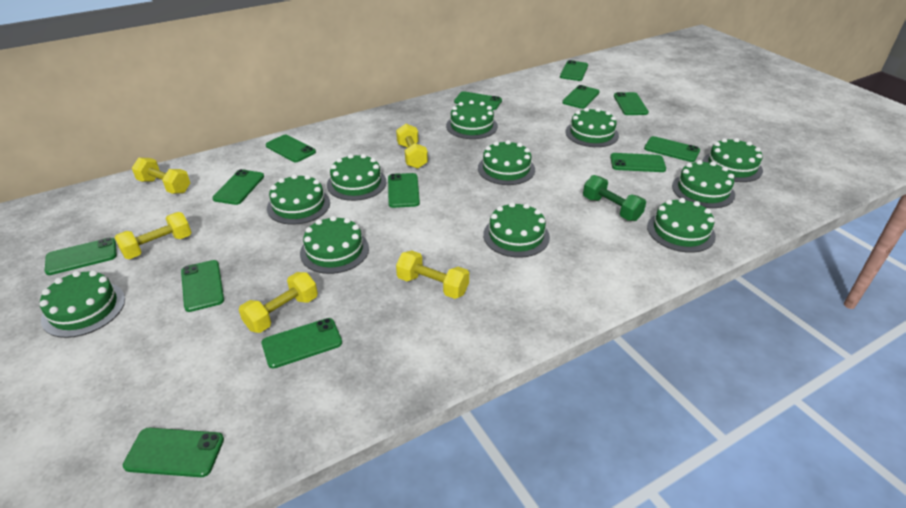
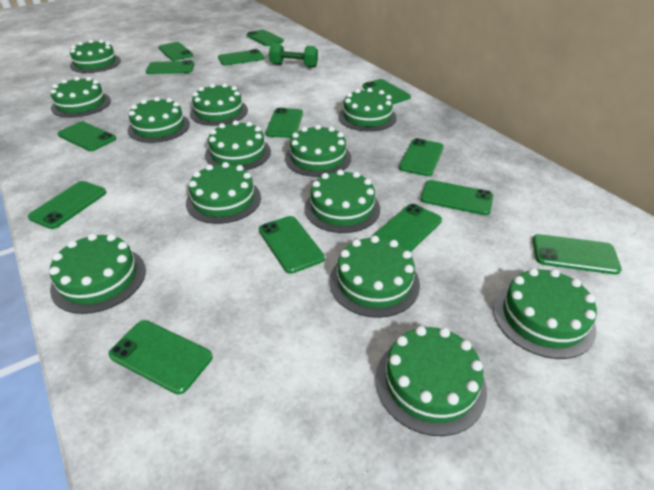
green cake: 11 -> 13
green phone: 13 -> 14
yellow dumbbell: 5 -> 0

